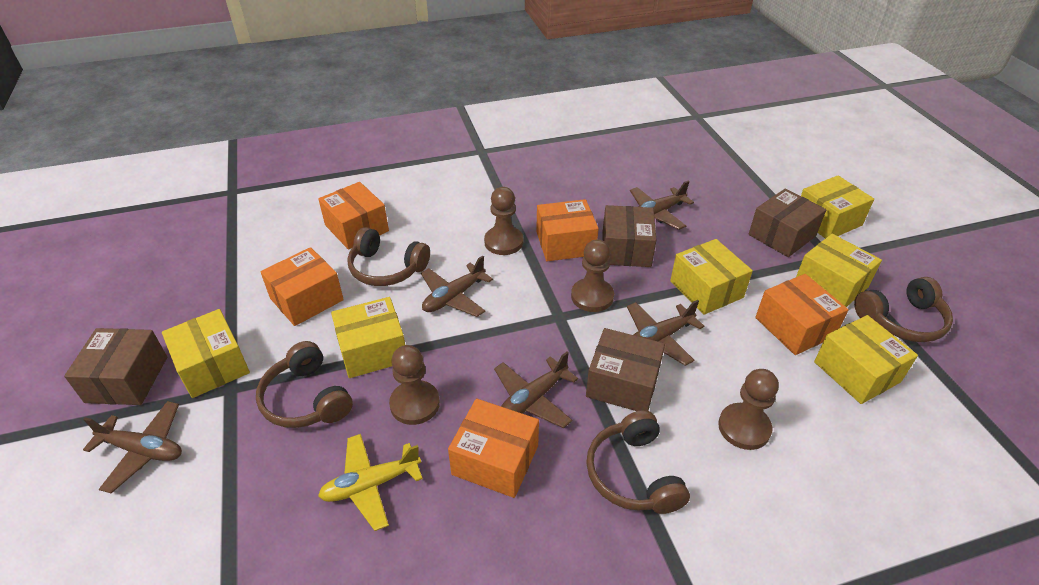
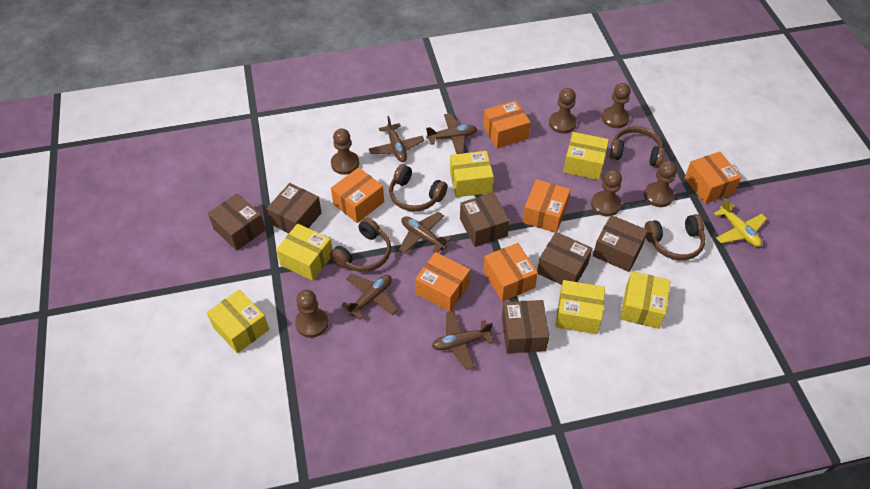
brown box: 4 -> 6
brown pawn: 4 -> 6
orange box: 5 -> 6

